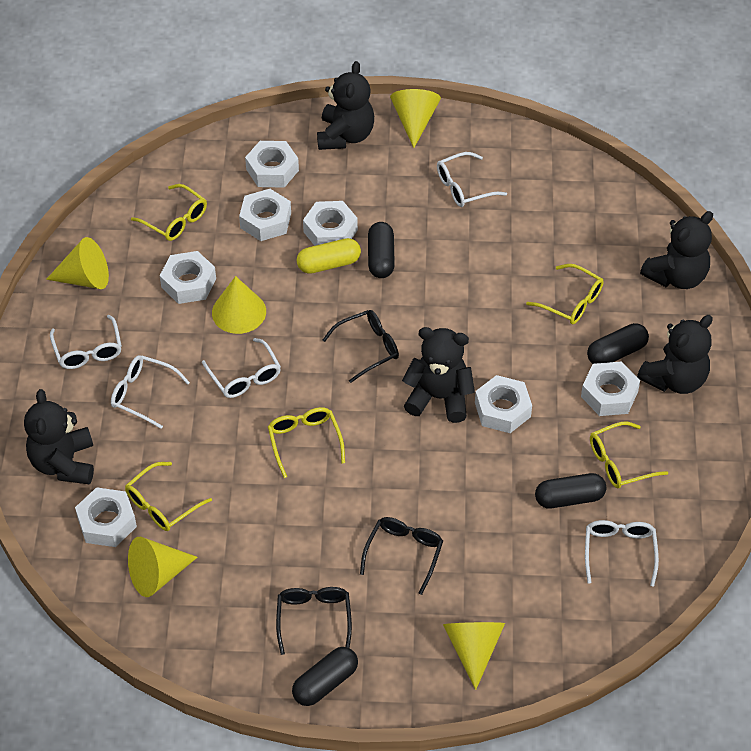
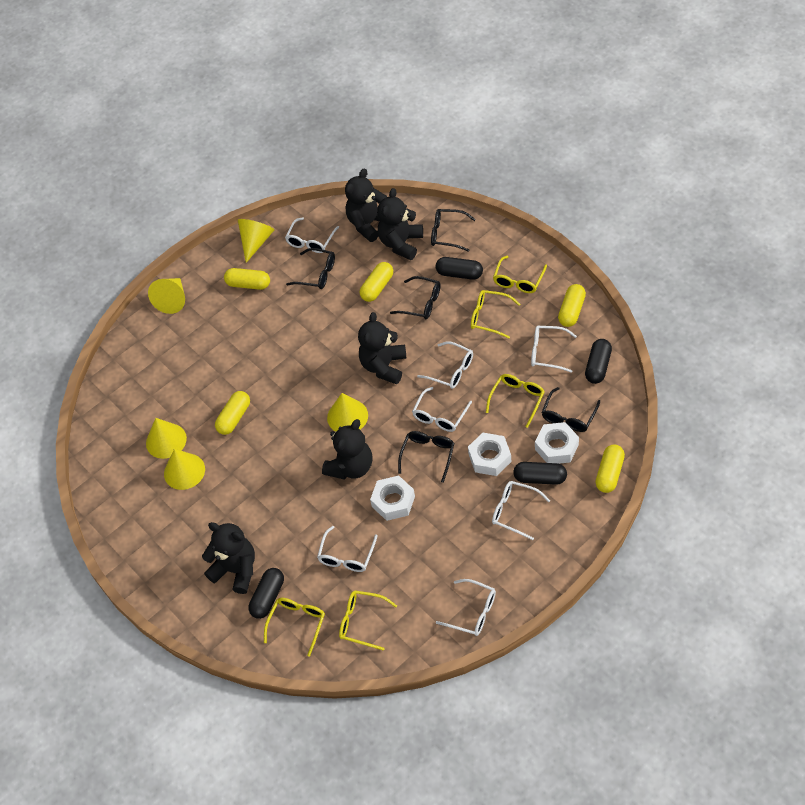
black glasses: 3 -> 5
white glasses: 5 -> 7
white nut: 7 -> 3
yellow capsule: 1 -> 5

